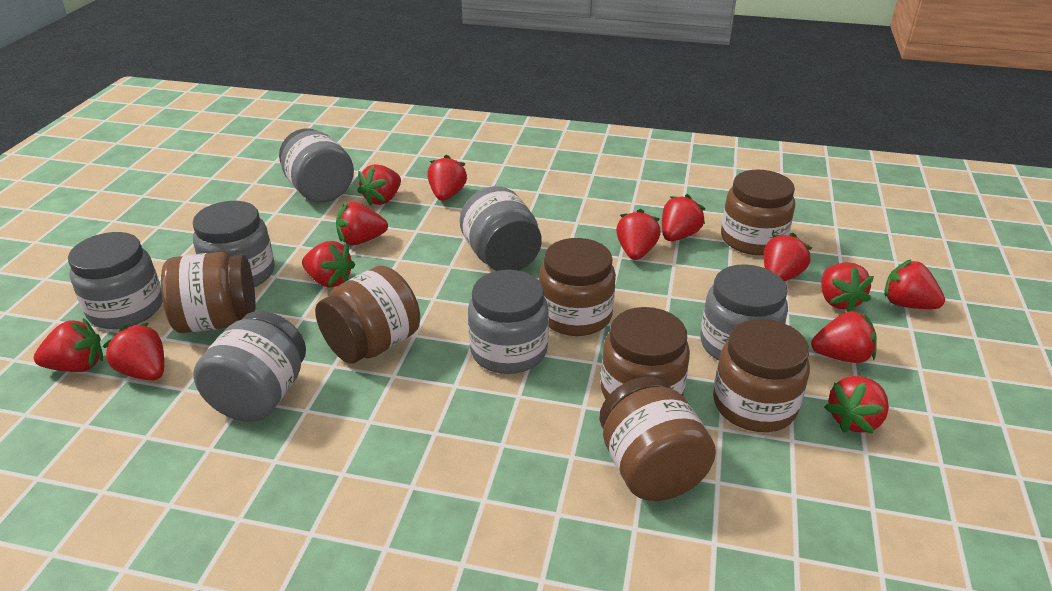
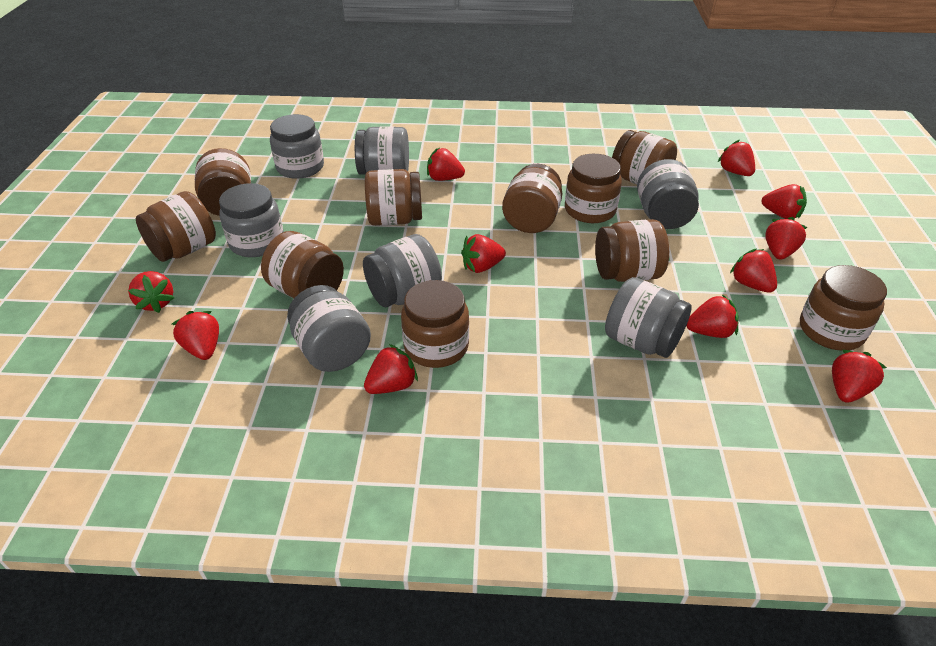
brown jar: 7 -> 10
red strawberry: 13 -> 11

